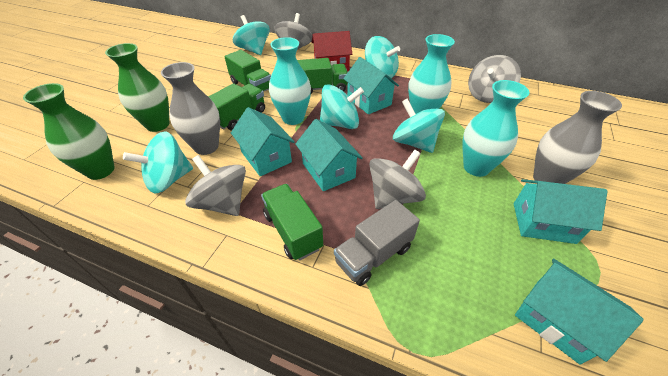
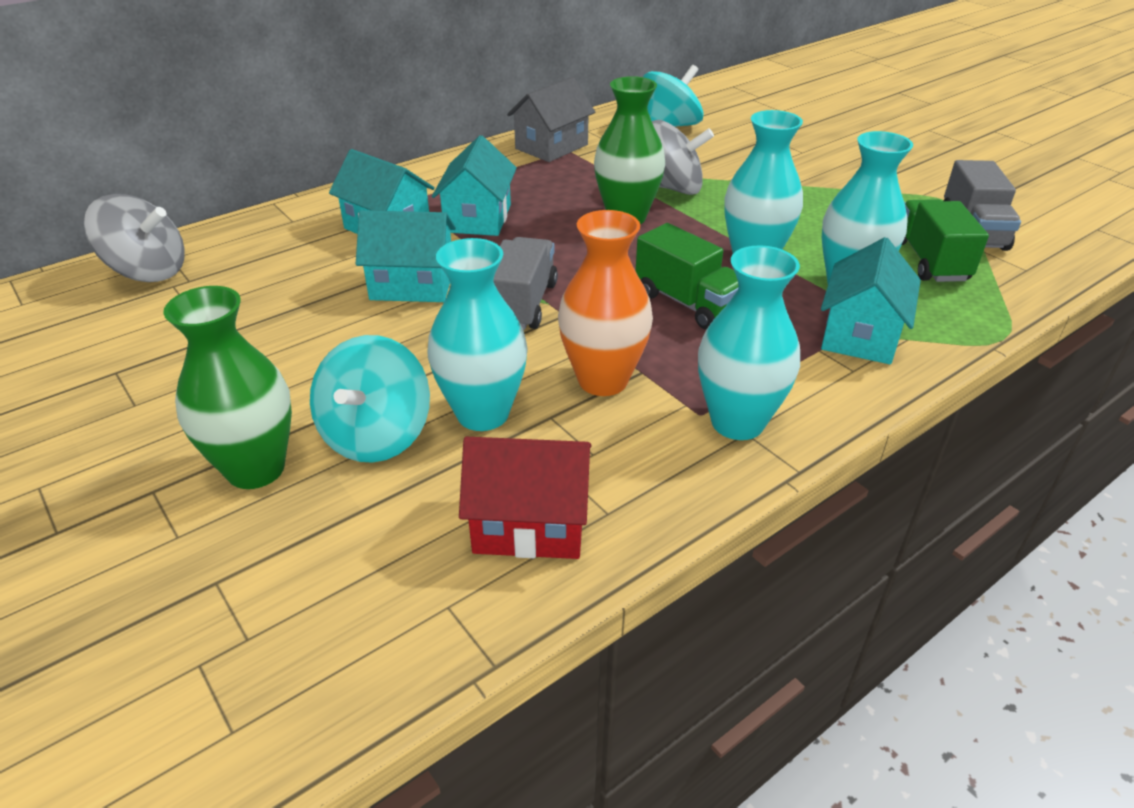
green truck: 4 -> 2
grey house: 0 -> 1
grey spinning top: 4 -> 2
grey truck: 1 -> 2
grey vase: 2 -> 0
orange vase: 0 -> 1
turquoise house: 5 -> 4
turquoise spinning top: 5 -> 2
turquoise vase: 3 -> 4

